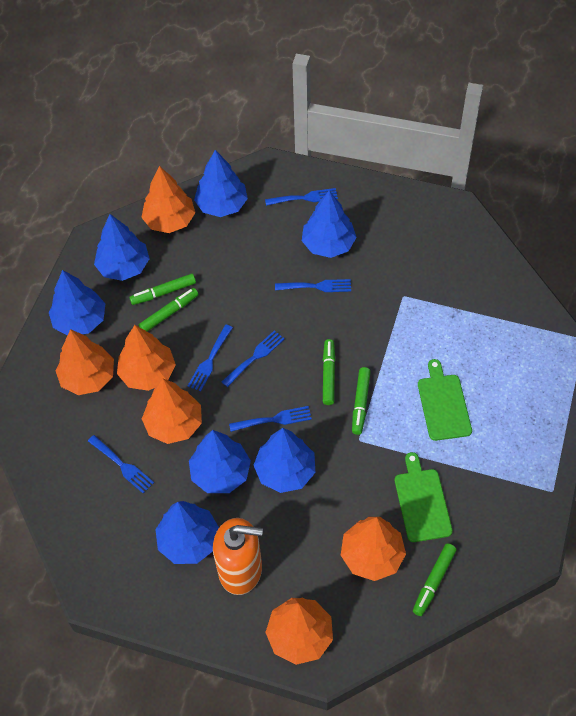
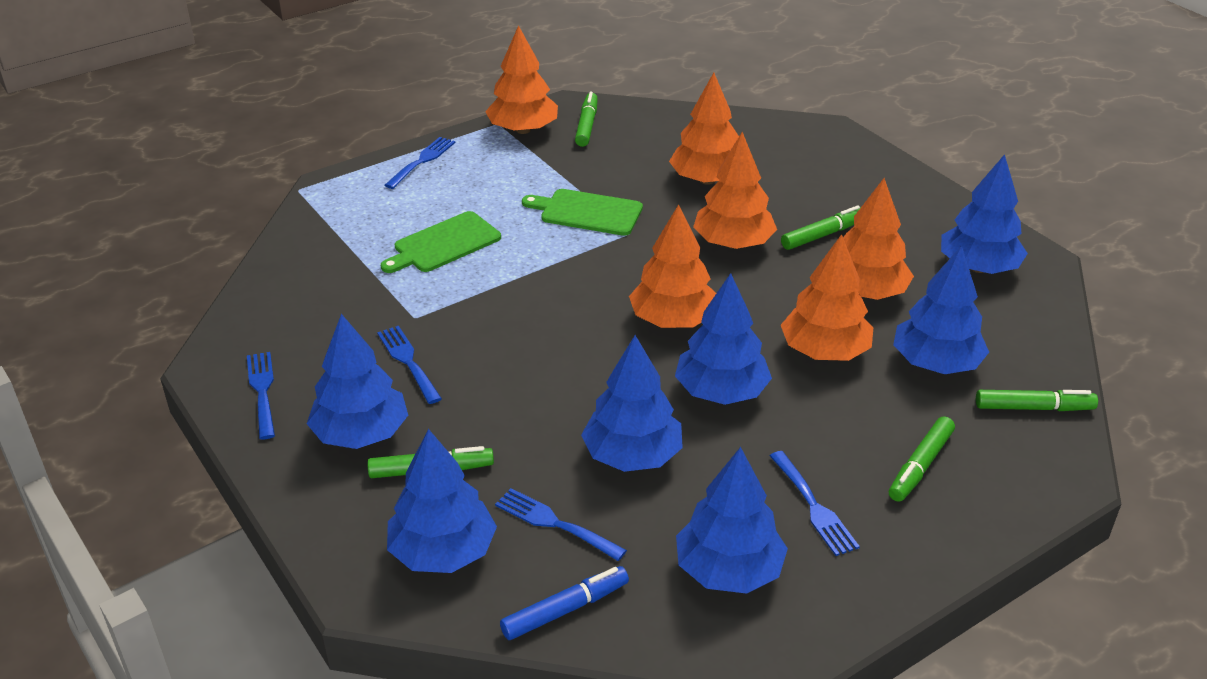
blue fork: 6 -> 5
blue marker: 0 -> 1
orange soap dispenser: 1 -> 0

